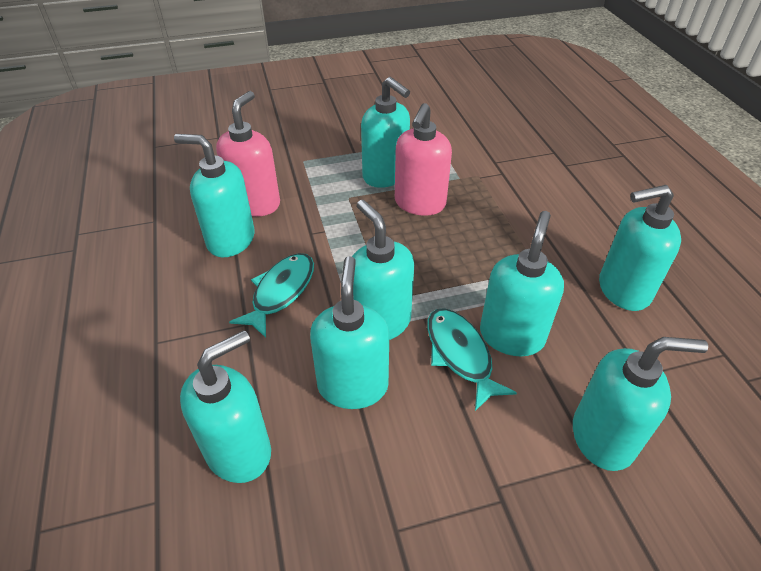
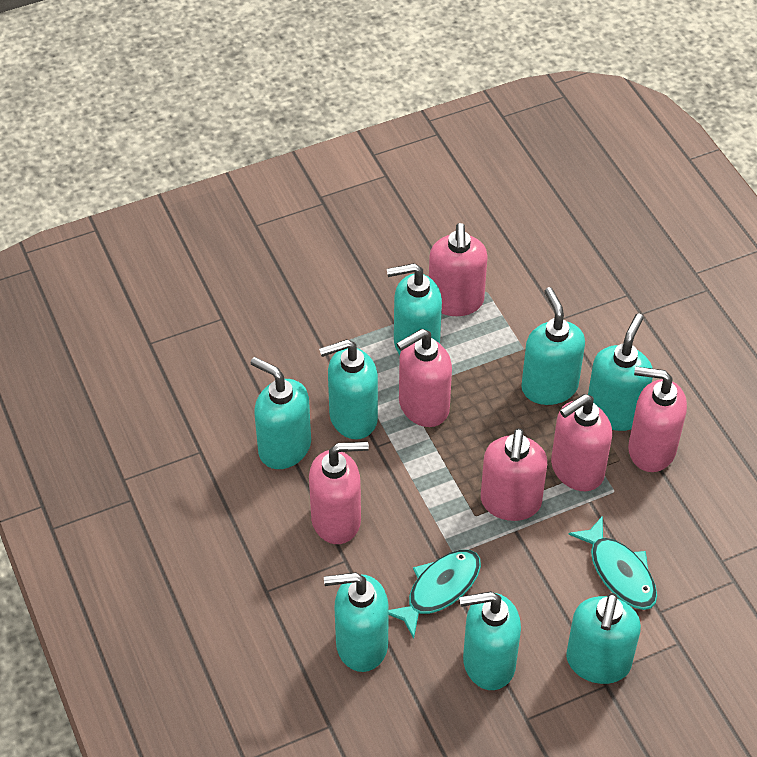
pink soap dispenser: 2 -> 6

